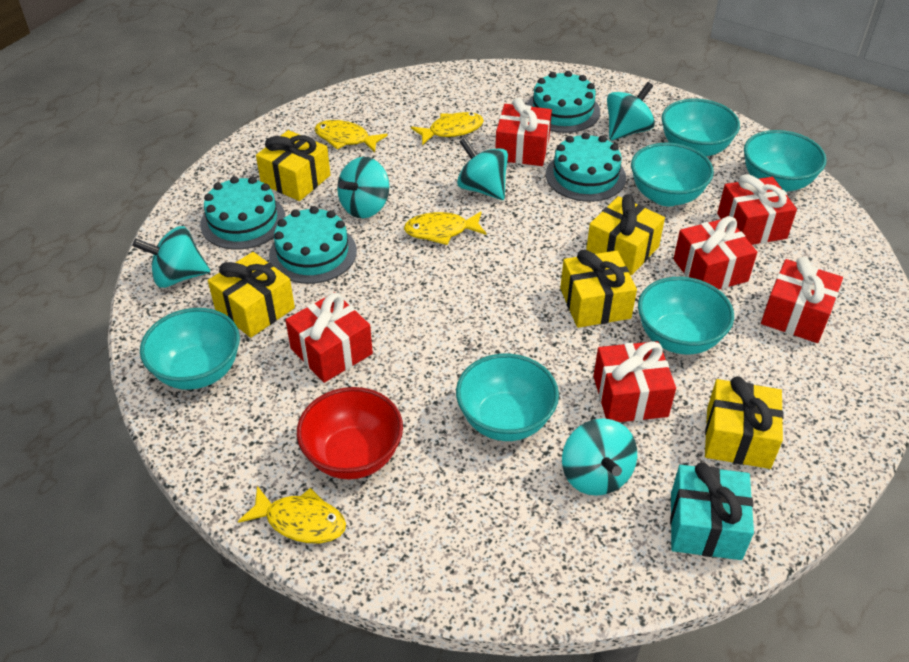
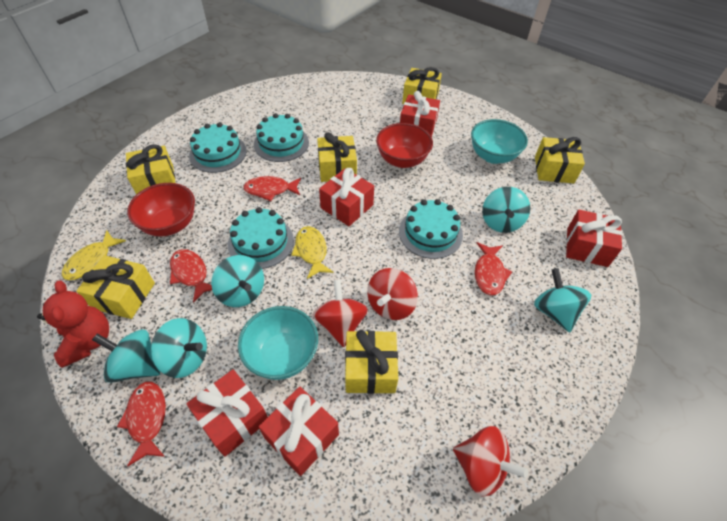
red bowl: 1 -> 2
red fish: 0 -> 4
red gift: 6 -> 5
red spinning top: 0 -> 3
red teddy bear: 0 -> 1
turquoise bowl: 6 -> 2
turquoise gift: 1 -> 0
yellow fish: 4 -> 2
yellow gift: 5 -> 6

